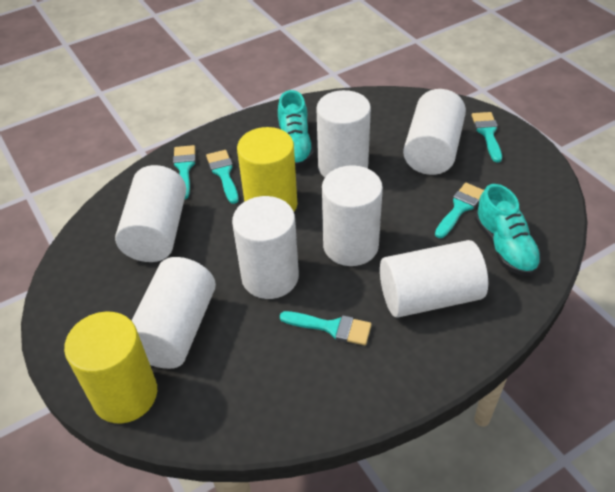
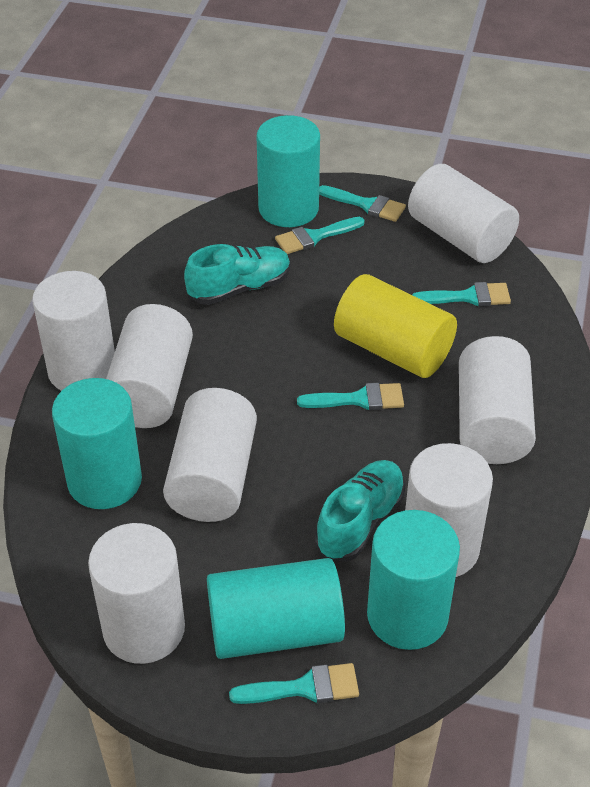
turquoise cylinder: 0 -> 4
yellow cylinder: 2 -> 1

